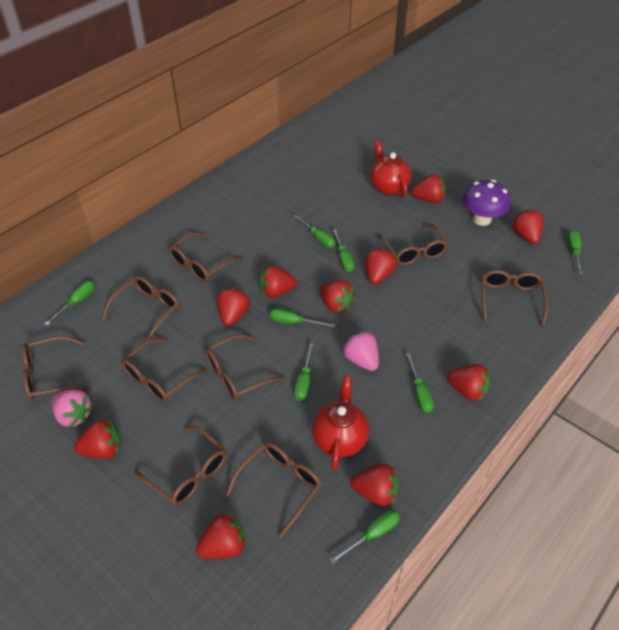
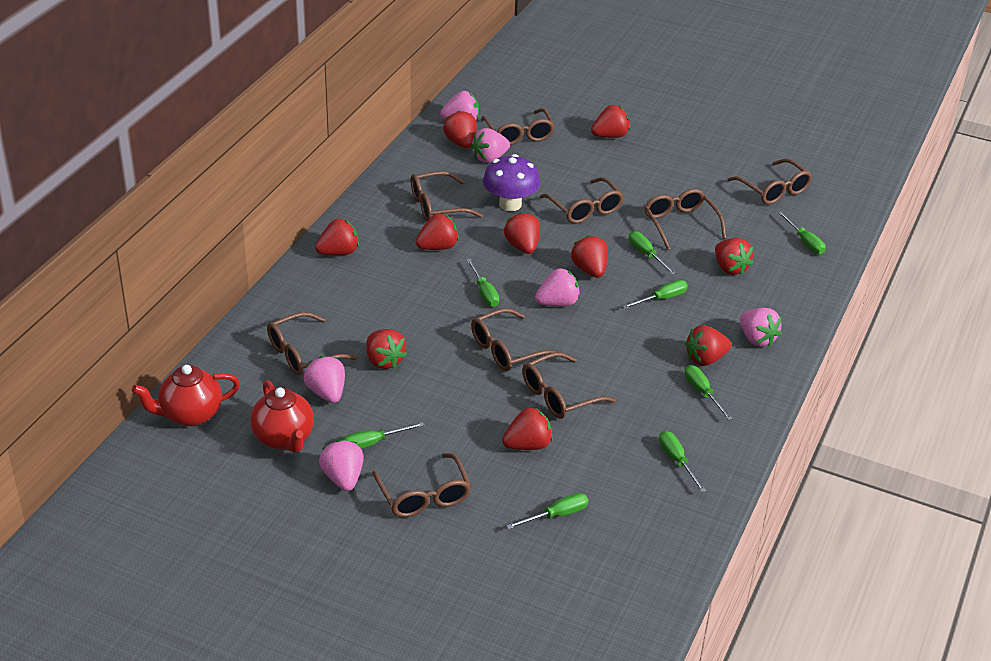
pink strawberry: 2 -> 6

